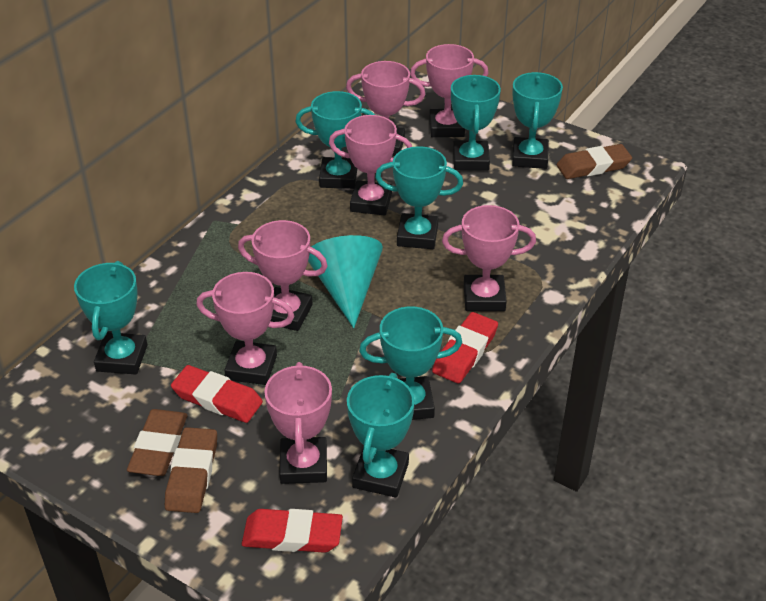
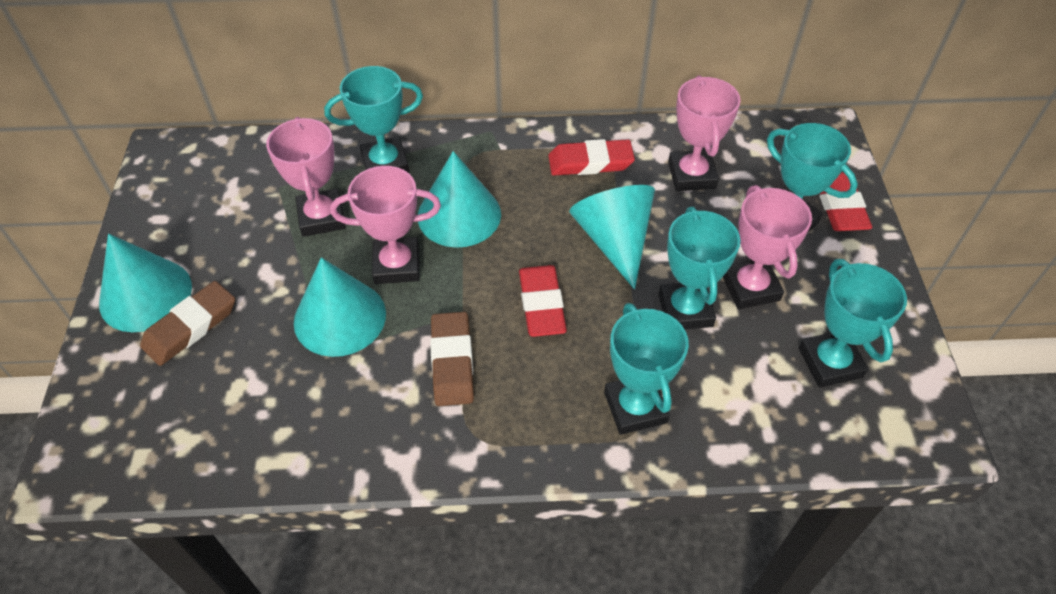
brown eraser: 3 -> 2
pink trophy: 7 -> 4
turquoise cone: 1 -> 4
turquoise trophy: 7 -> 5

